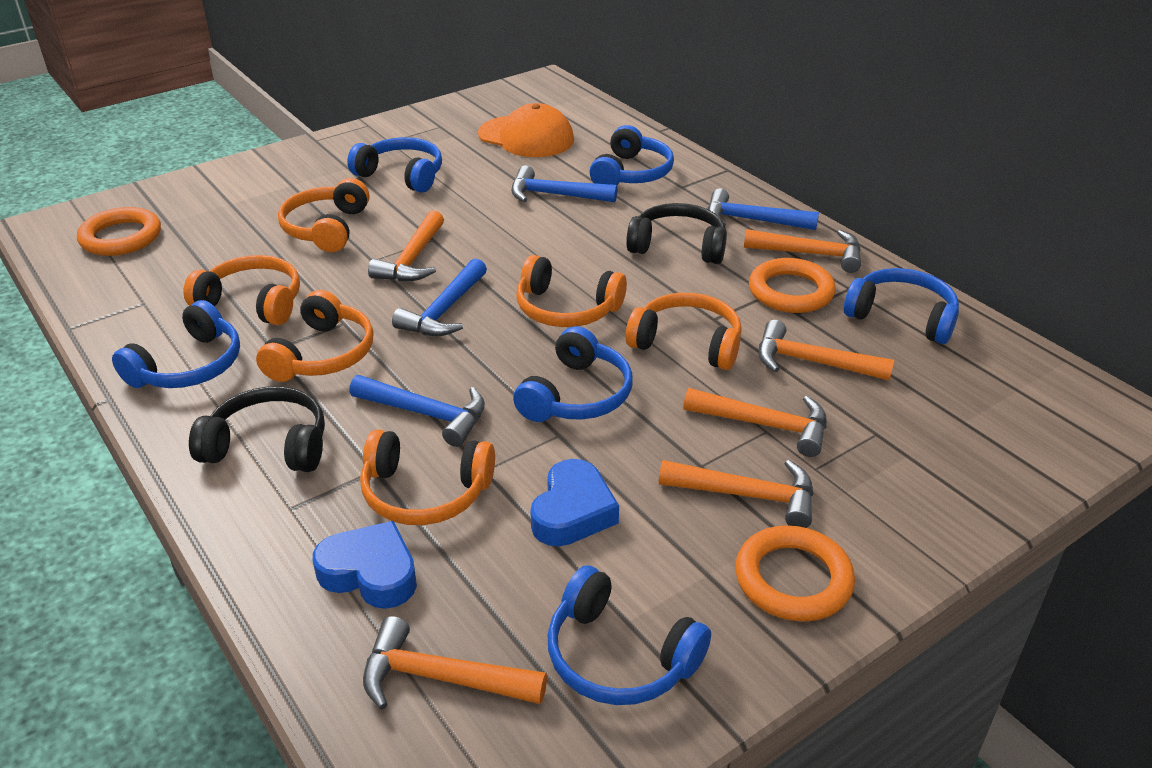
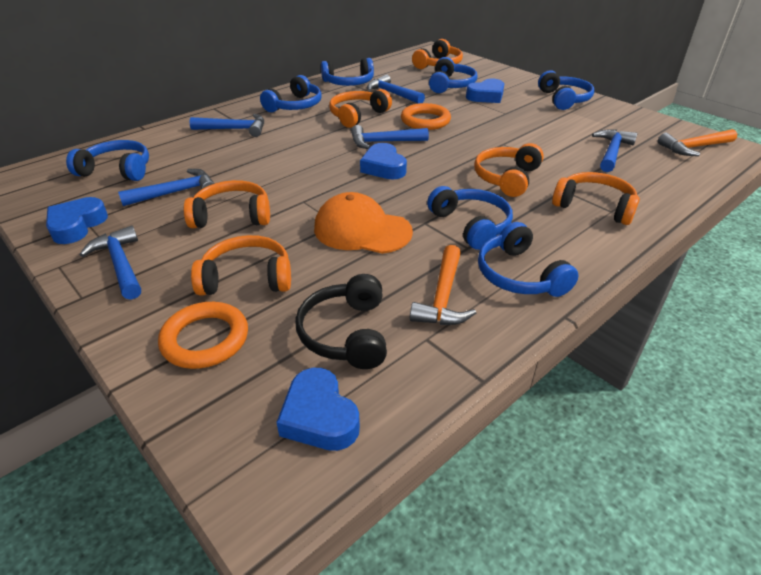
black headphones: 2 -> 1
blue hammer: 4 -> 6
blue headphones: 6 -> 7
blue heart: 2 -> 4
orange hammer: 6 -> 2
orange ring: 3 -> 2

